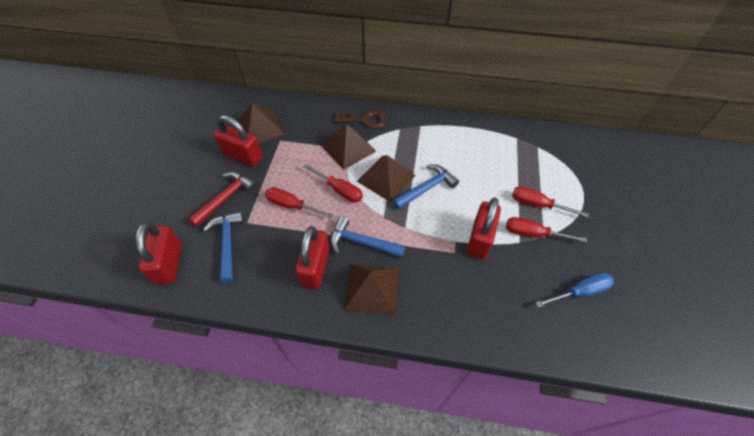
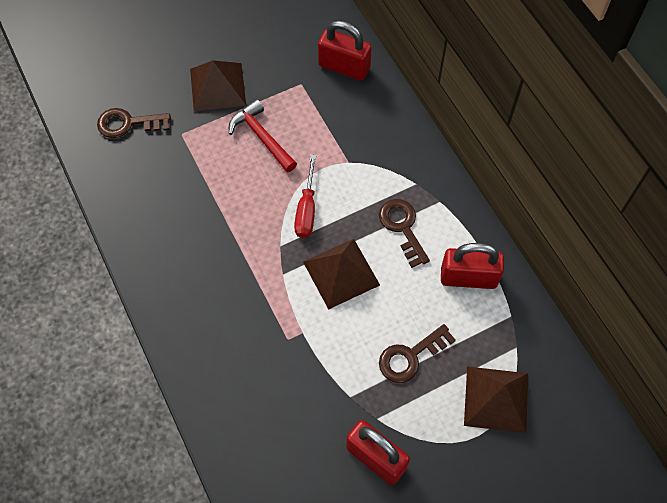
blue hammer: 3 -> 0
blue screwdriver: 1 -> 0
brown key: 1 -> 3
brown pyramid: 4 -> 3
red padlock: 4 -> 3
red screwdriver: 4 -> 1

